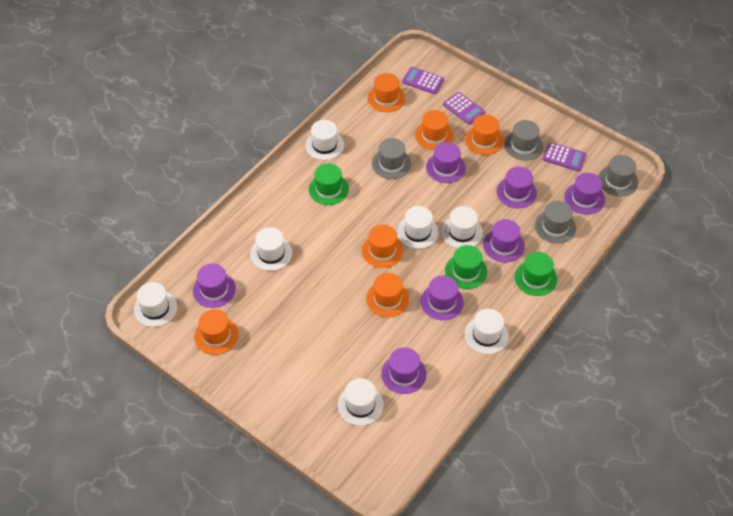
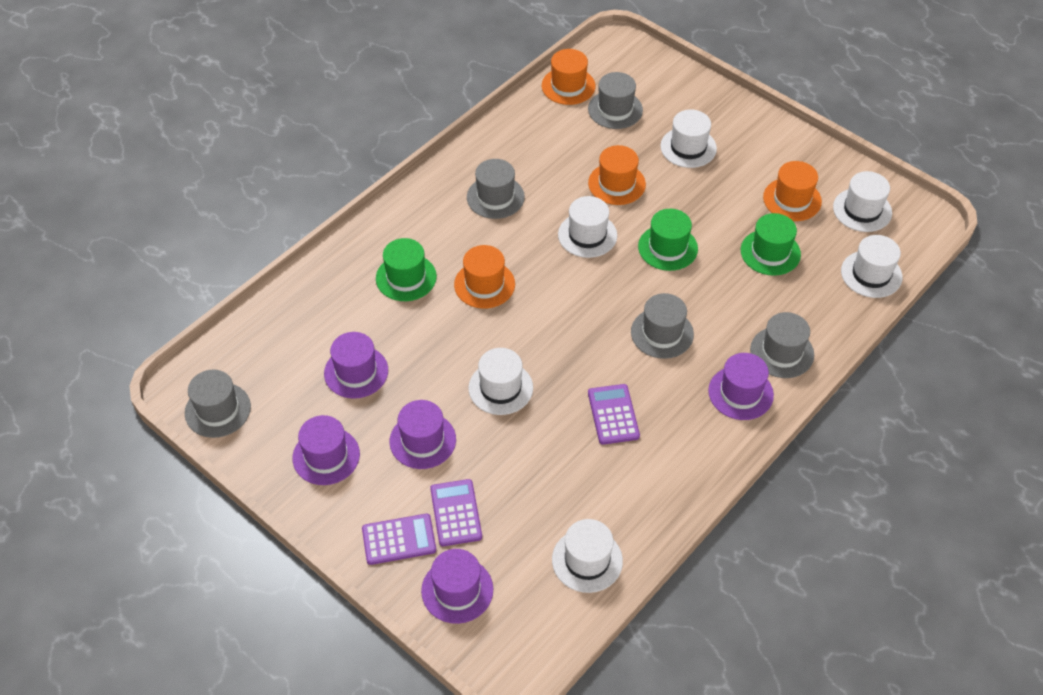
grey hat: 4 -> 5
orange hat: 6 -> 4
purple hat: 7 -> 5
white hat: 7 -> 6

